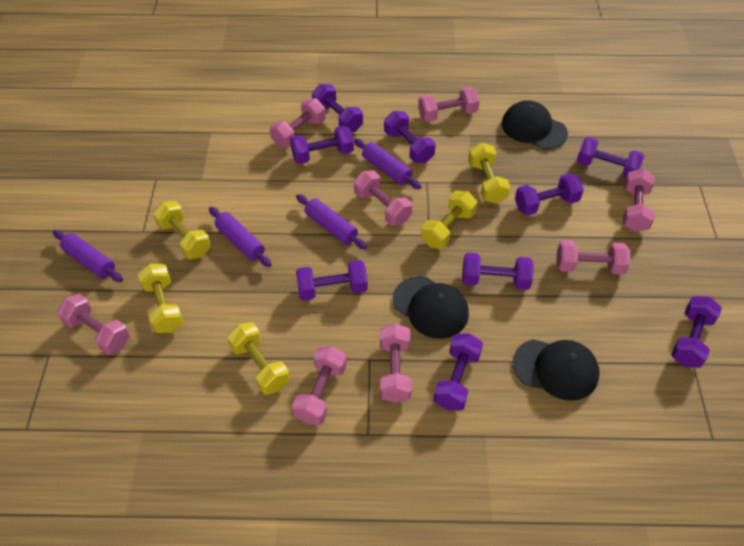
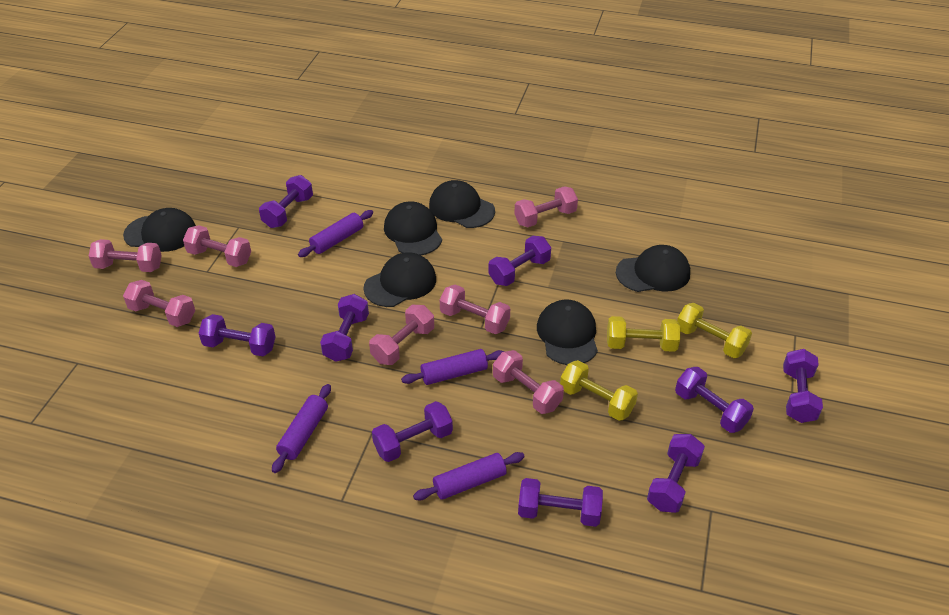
black cap: 3 -> 6
pink dumbbell: 8 -> 7
yellow dumbbell: 5 -> 3

